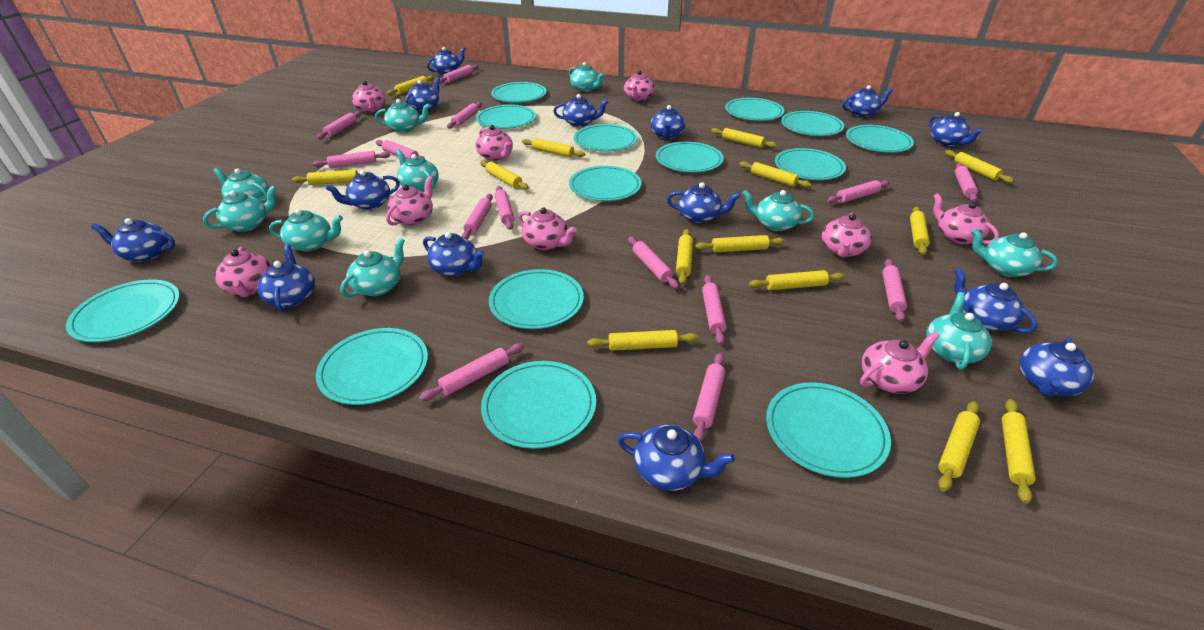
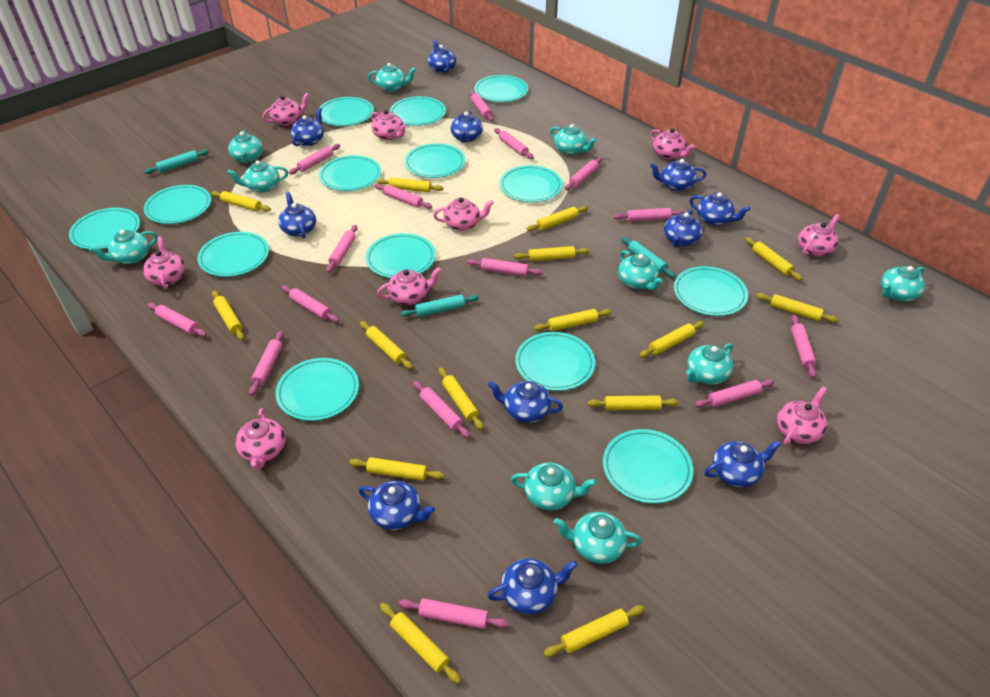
blue teapot: 14 -> 11
pink rolling pin: 14 -> 15
turquoise rolling pin: 0 -> 3
yellow rolling pin: 14 -> 15

